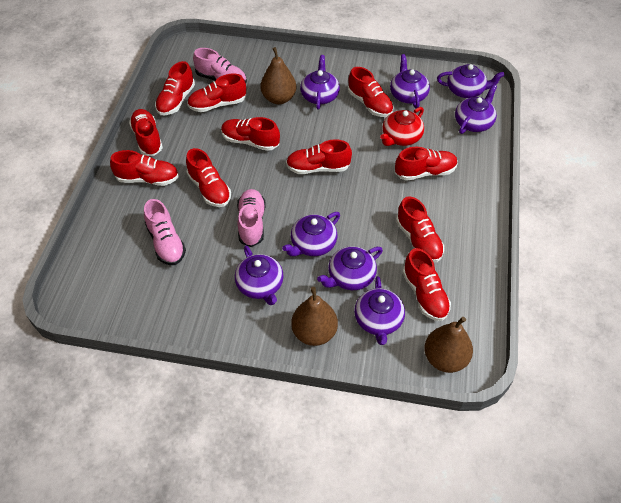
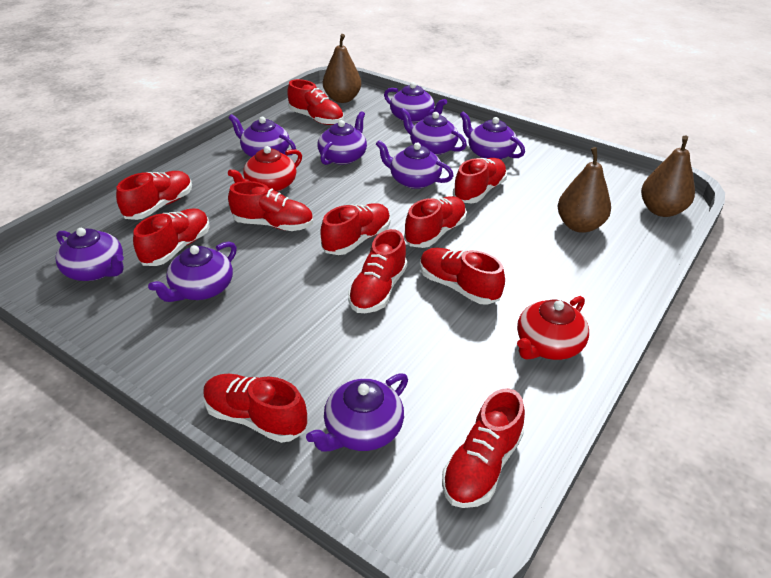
pink shoe: 3 -> 0
purple teapot: 8 -> 9
red teapot: 1 -> 2

